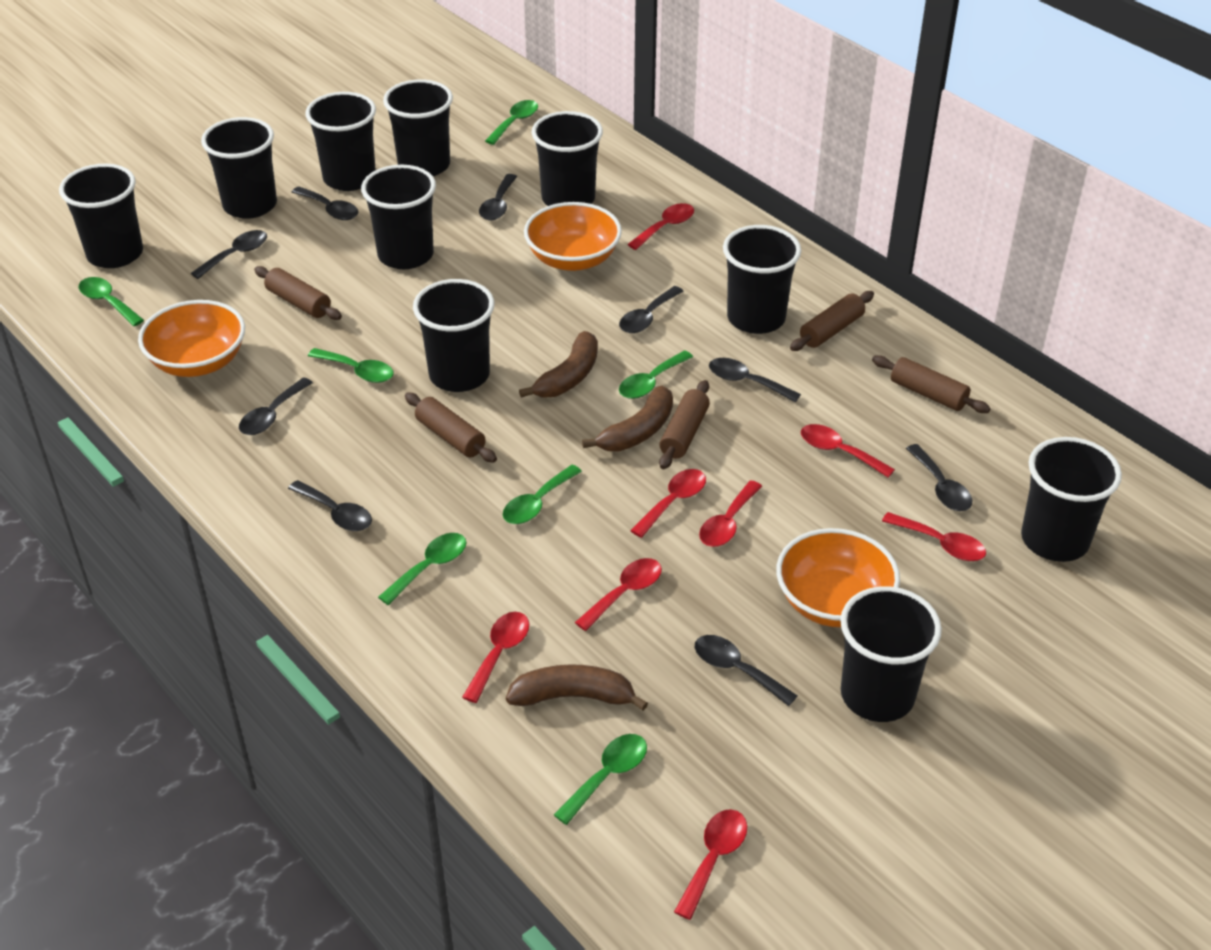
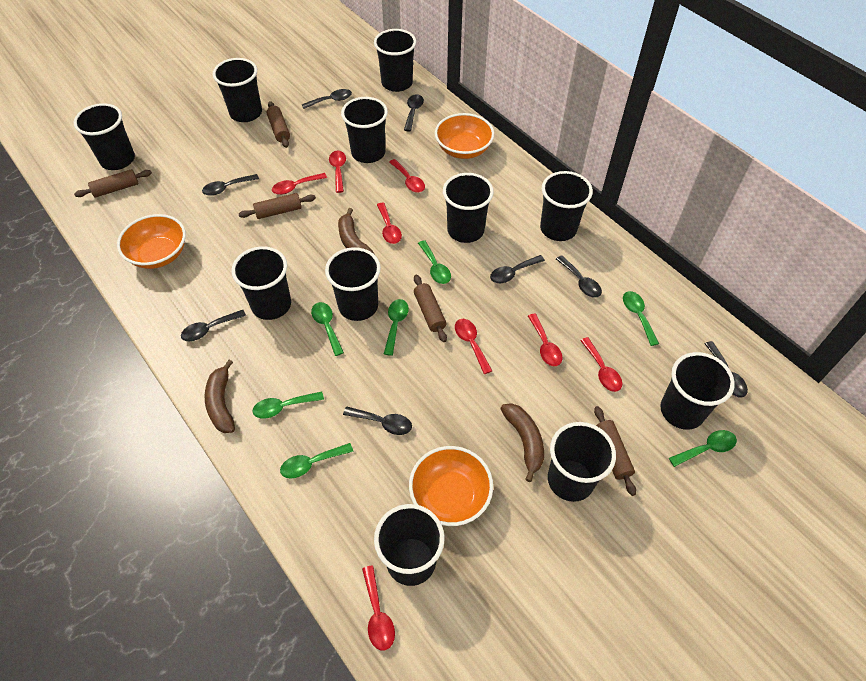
black cup: 10 -> 11
black spoon: 9 -> 8

